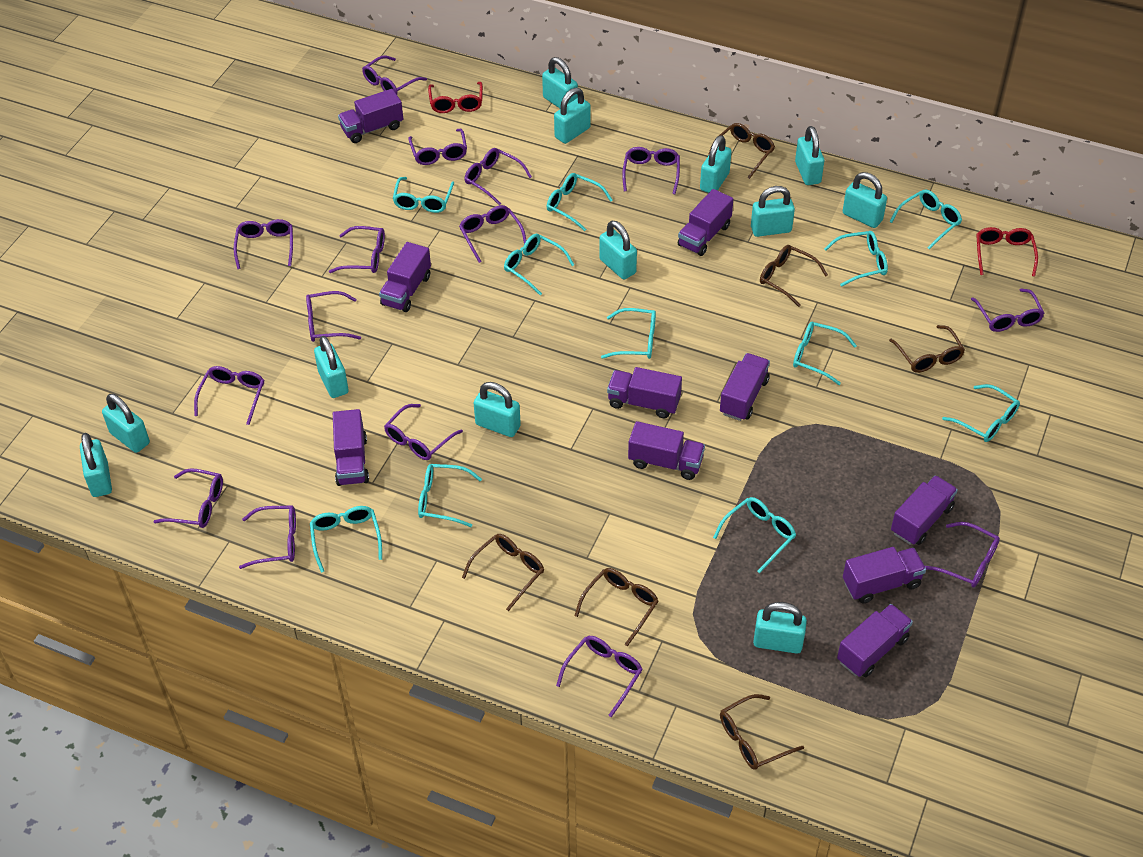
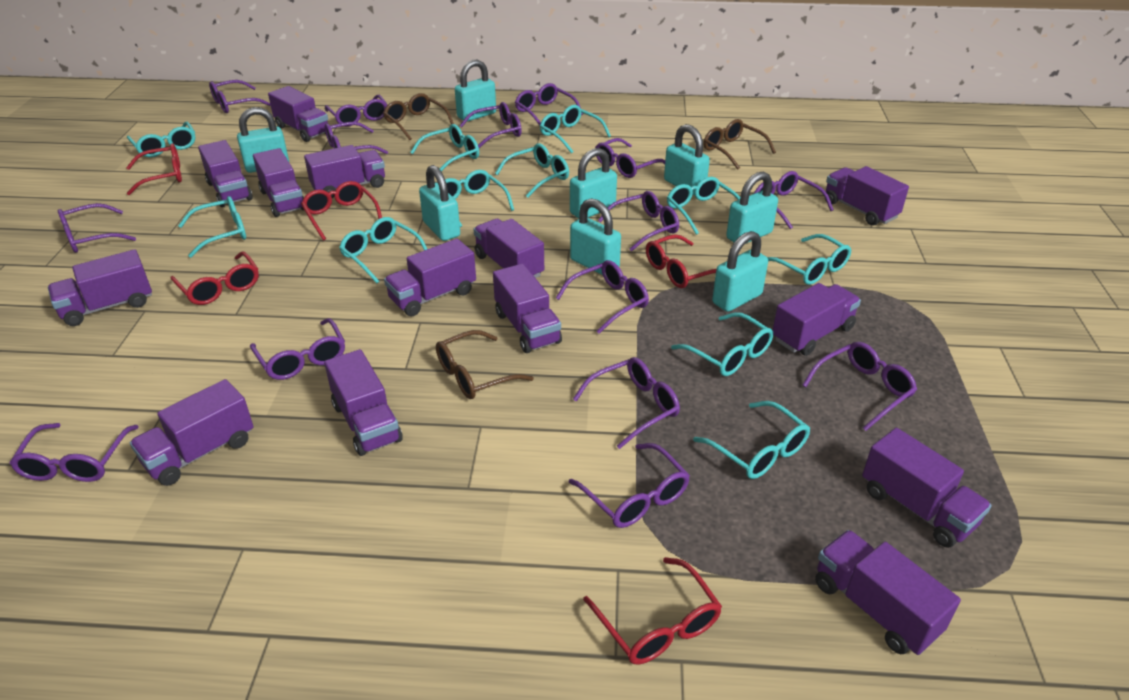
brown glasses: 6 -> 3
purple truck: 10 -> 14
red glasses: 2 -> 5
turquoise padlock: 12 -> 8

